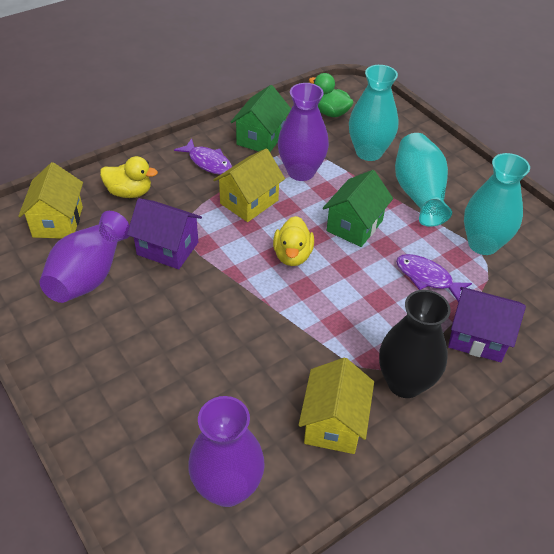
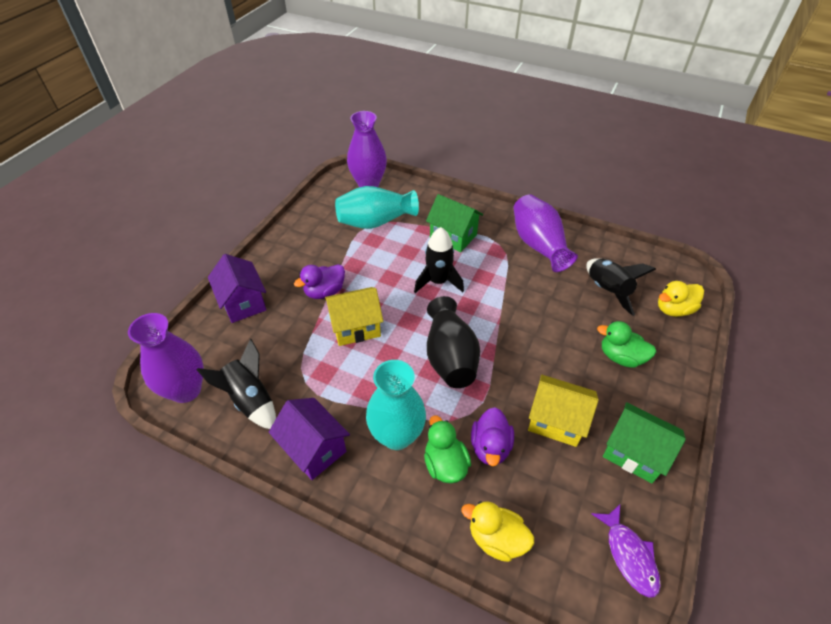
black rocket: 0 -> 3
green duck: 1 -> 2
purple duck: 0 -> 2
purple fish: 2 -> 1
turquoise vase: 3 -> 2
yellow house: 3 -> 2

